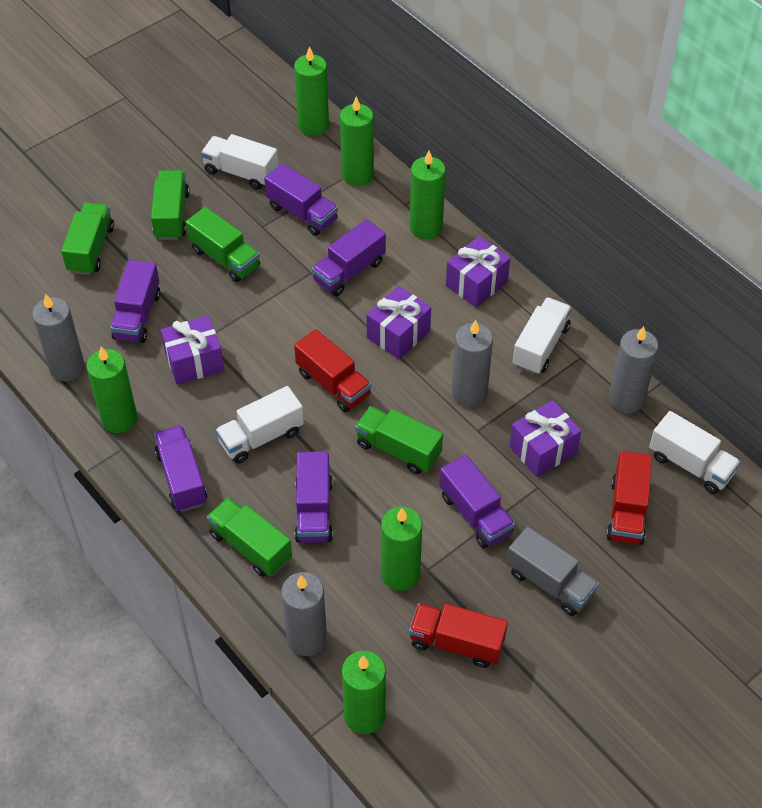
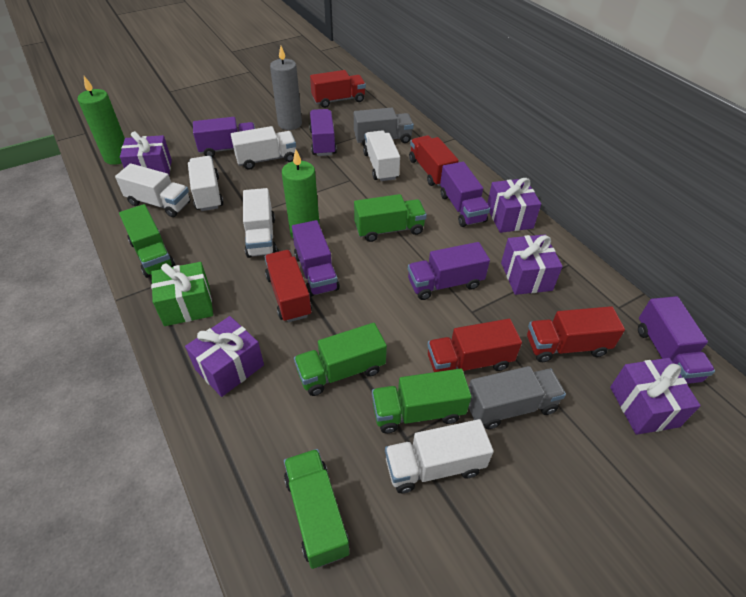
green candle: 6 -> 2
green gift: 0 -> 1
grey candle: 4 -> 1
grey truck: 1 -> 2
purple gift: 4 -> 5
red truck: 3 -> 5
white truck: 4 -> 6

